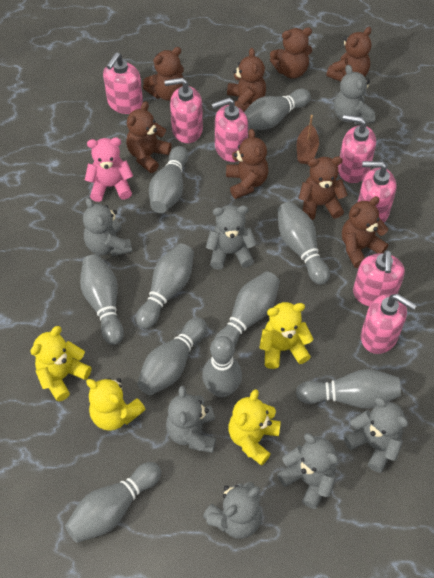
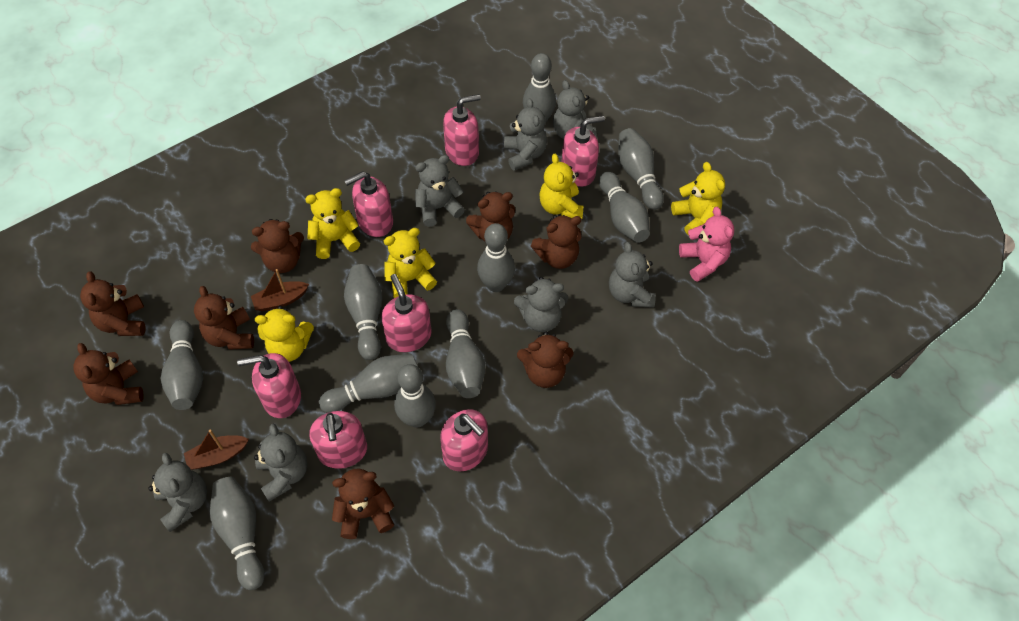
brown boat: 1 -> 2
yellow teddy bear: 4 -> 5

